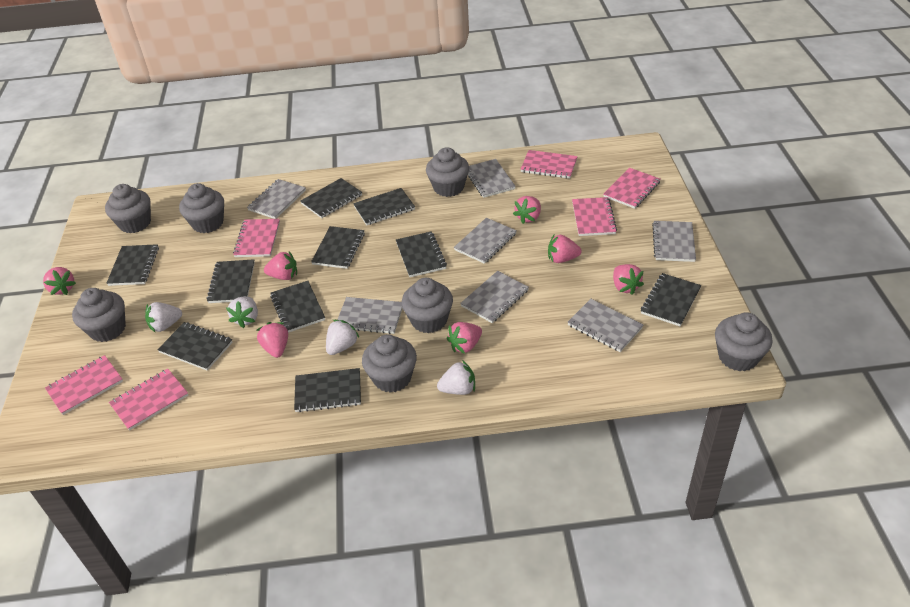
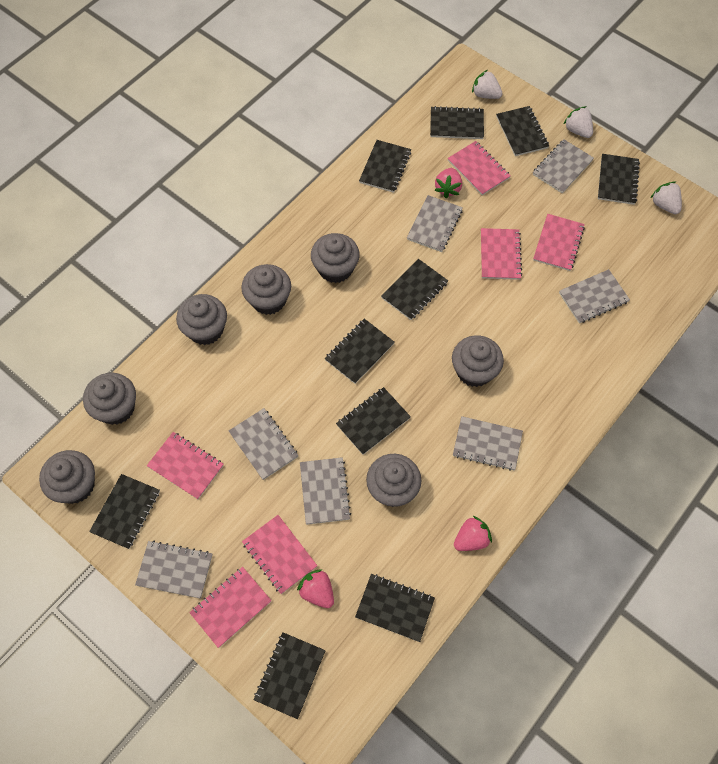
pink strawberry: 7 -> 3
white strawberry: 4 -> 3

